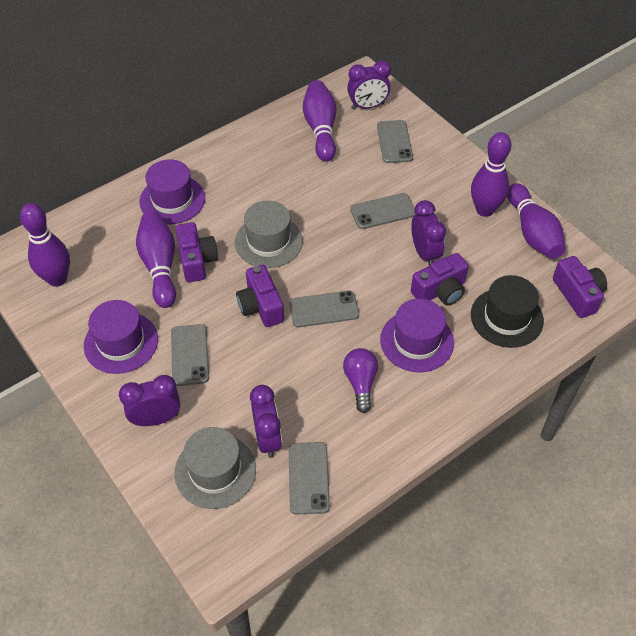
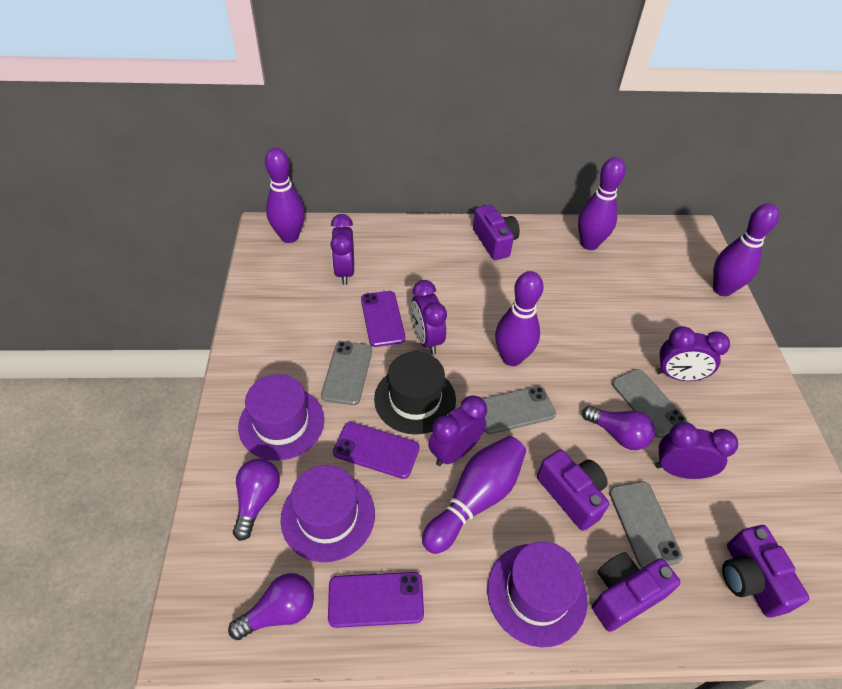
grey hat: 2 -> 0
grey phone: 5 -> 4
purple clock: 4 -> 5
purple light bulb: 1 -> 3
purple phone: 0 -> 3

